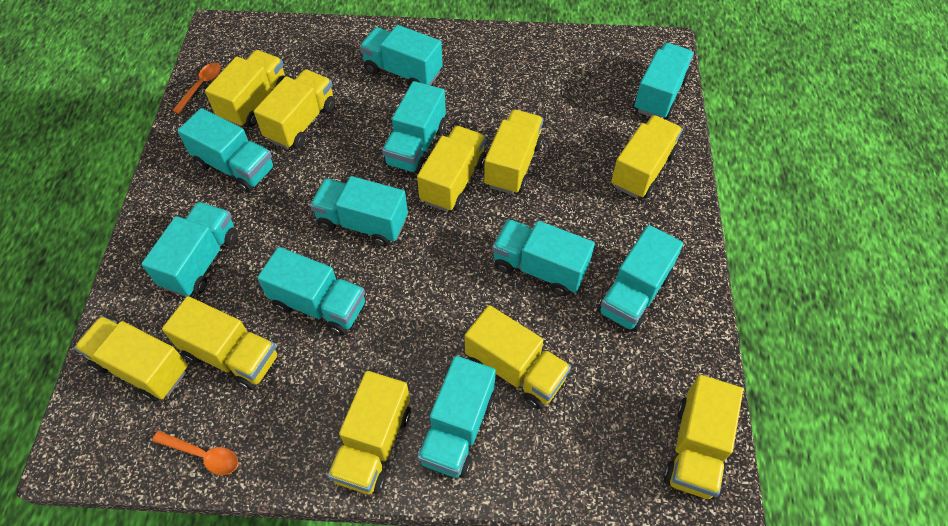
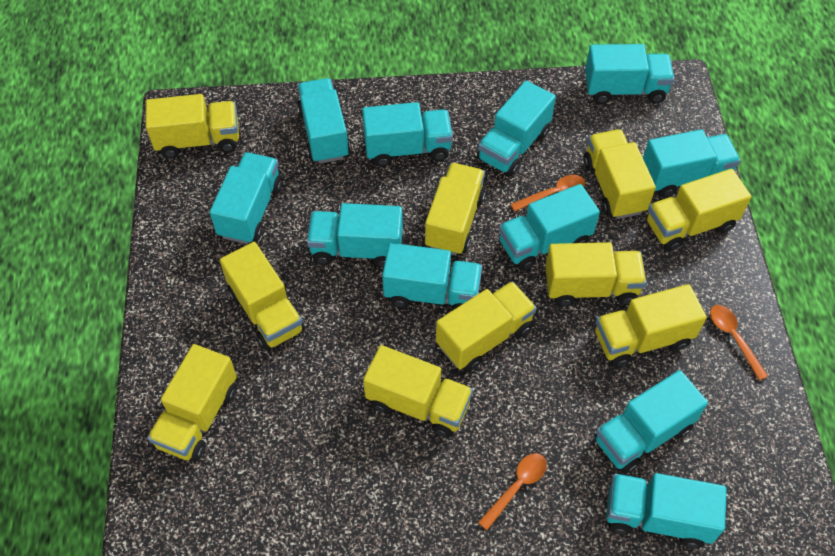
orange spoon: 2 -> 3
turquoise truck: 10 -> 11

